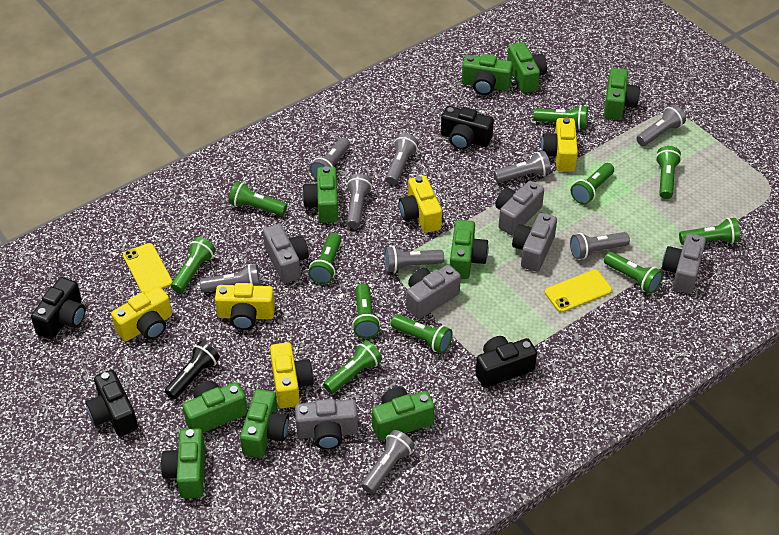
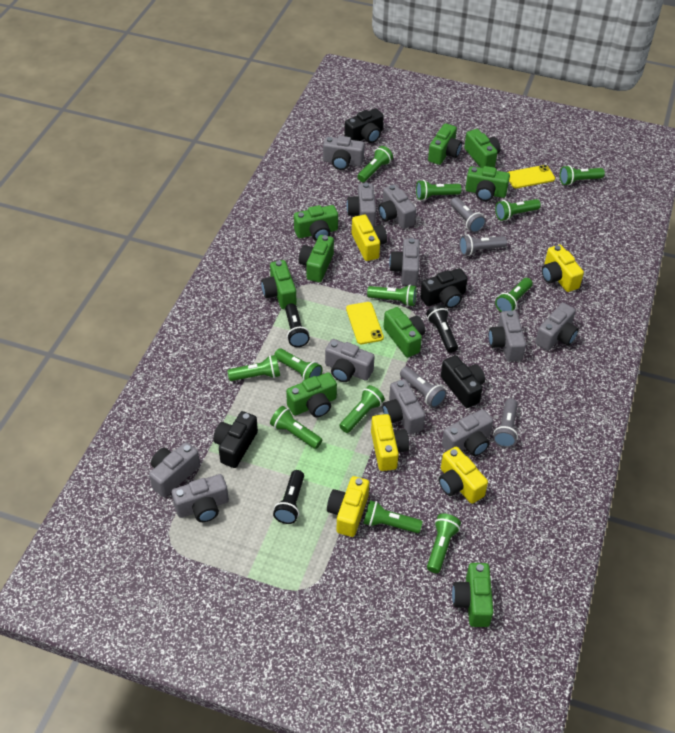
black flashlight: 1 -> 3
green flashlight: 11 -> 12
grey camera: 6 -> 11
grey flashlight: 9 -> 4

